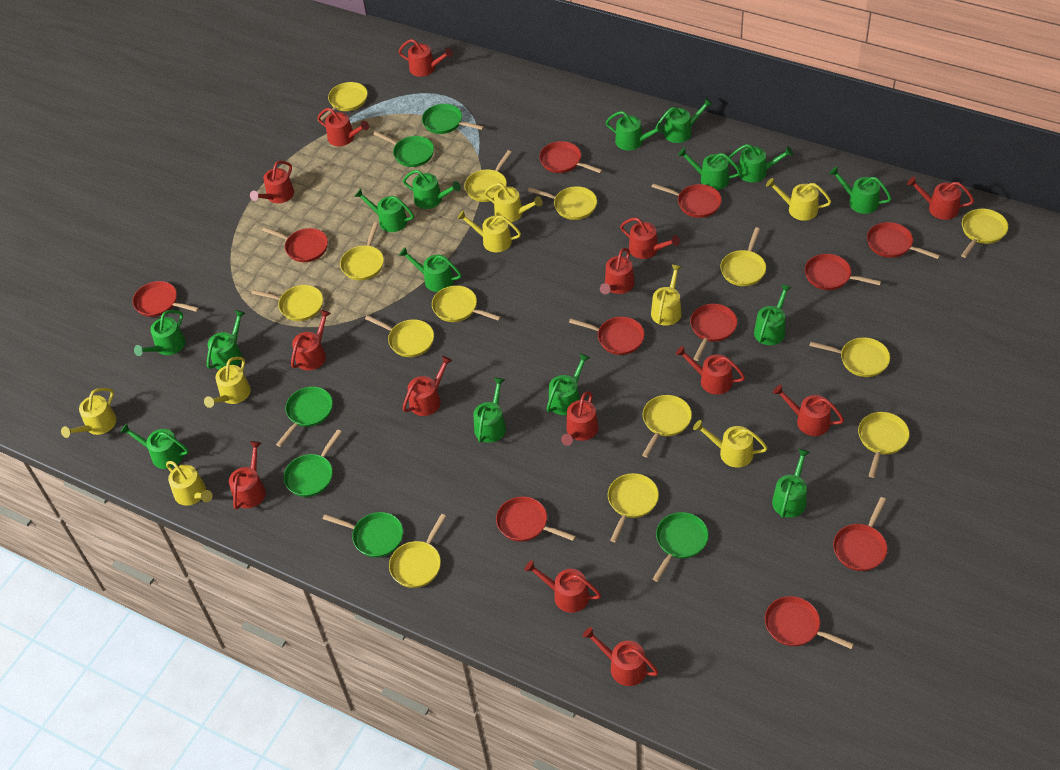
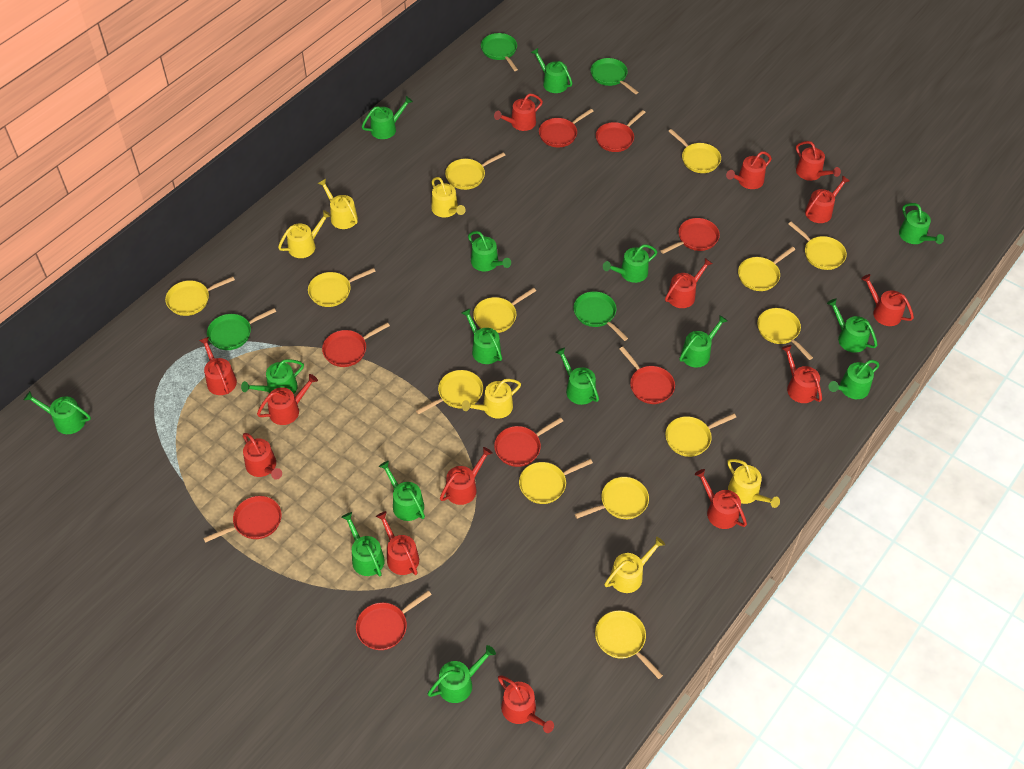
green pan: 6 -> 4
red pan: 11 -> 8
yellow pan: 14 -> 13
yellow watering can: 8 -> 6

